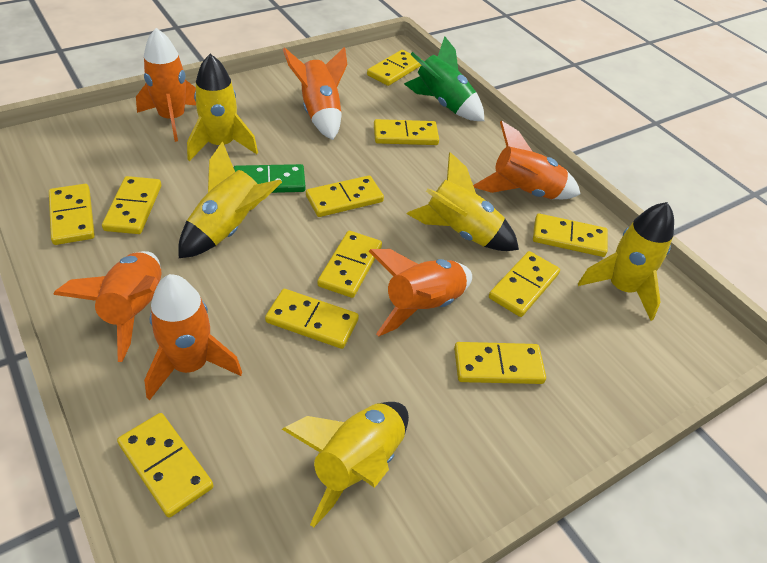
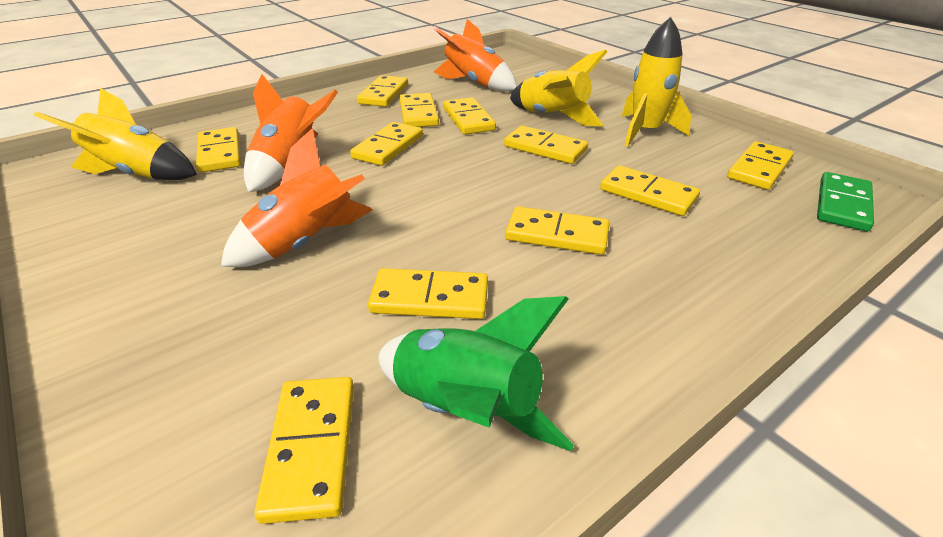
orange rocket: 6 -> 3
yellow rocket: 5 -> 3

